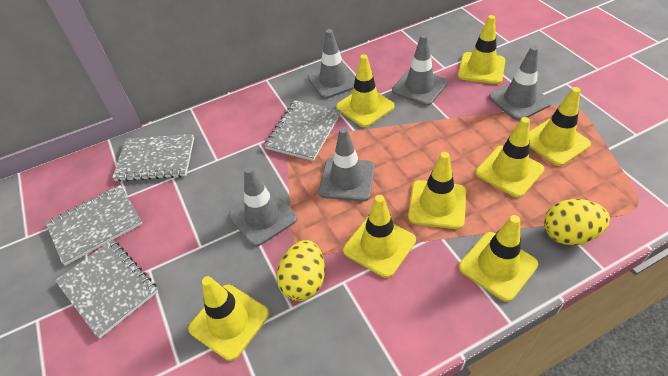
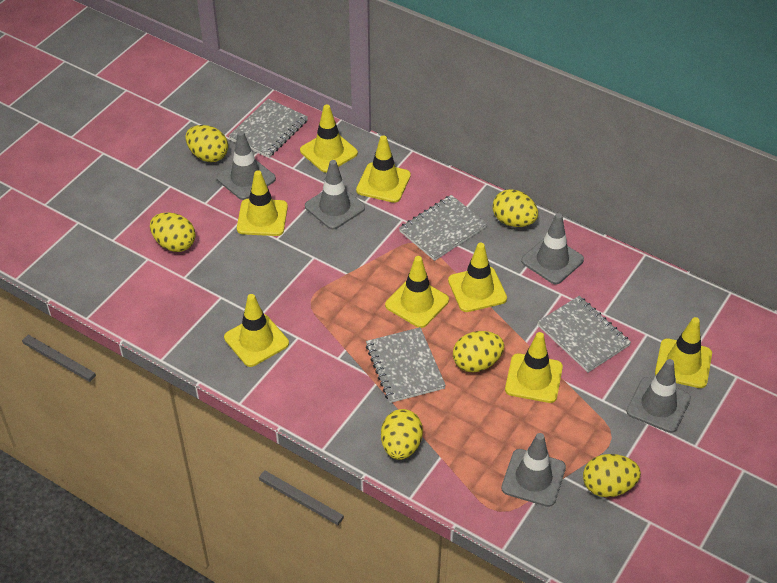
yellow egg: 2 -> 6

